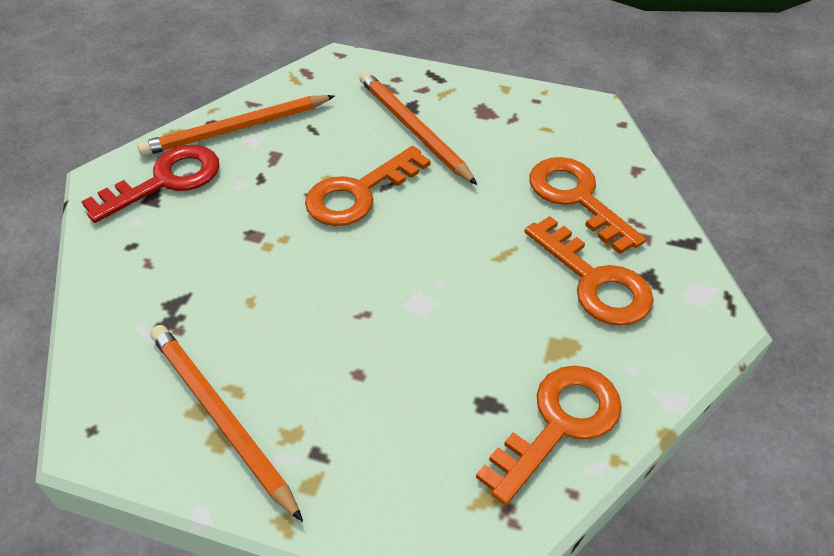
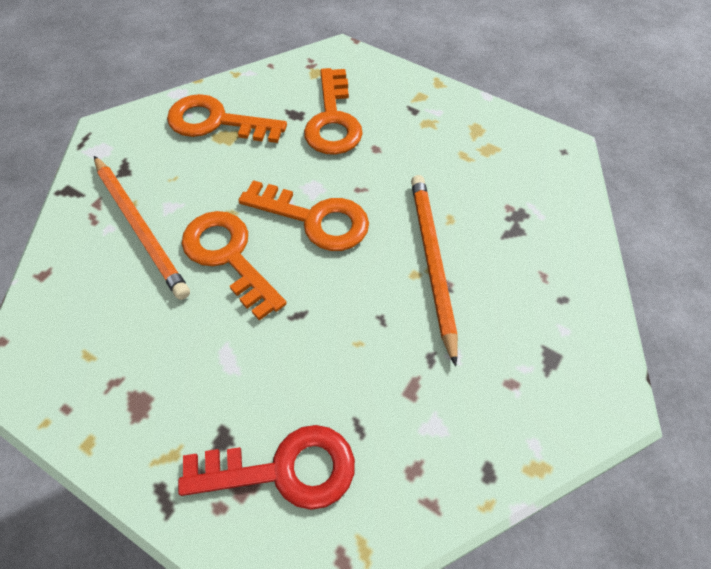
orange pencil: 3 -> 2

